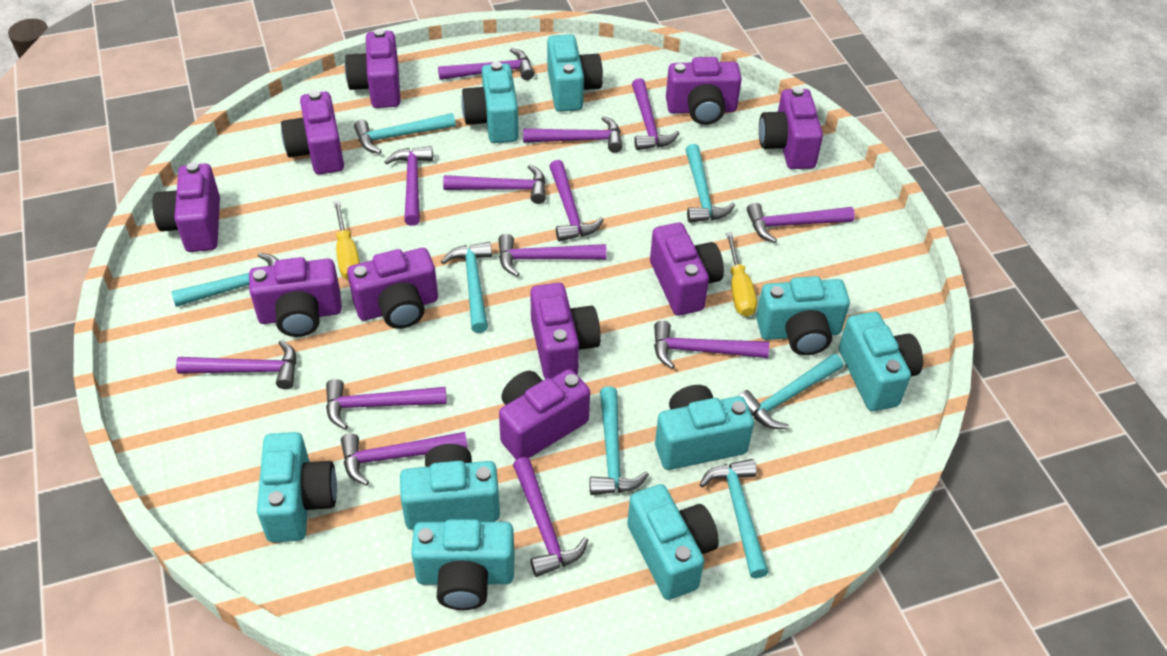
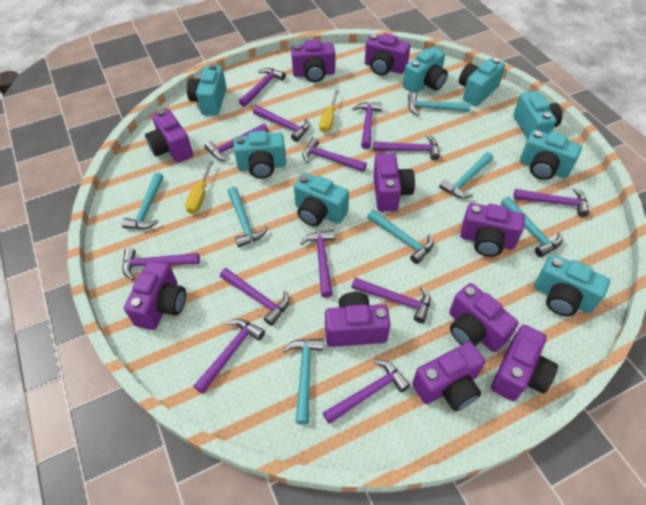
turquoise camera: 9 -> 8

